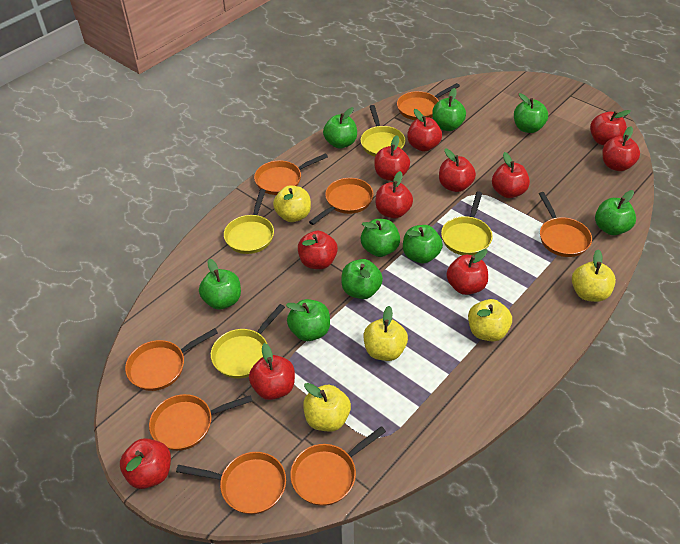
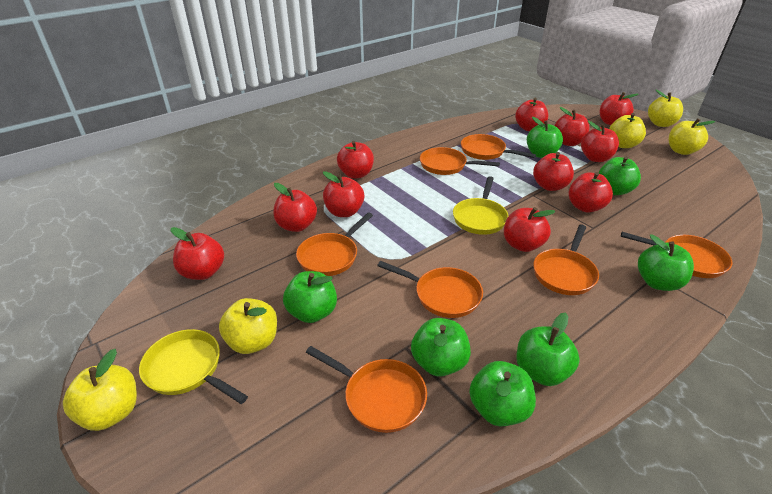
green apple: 9 -> 7
orange pan: 8 -> 7
yellow pan: 4 -> 2

